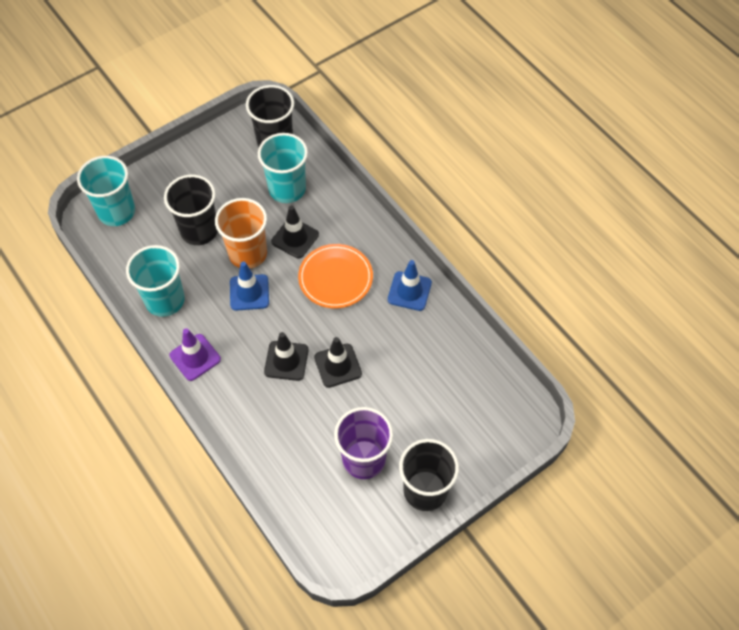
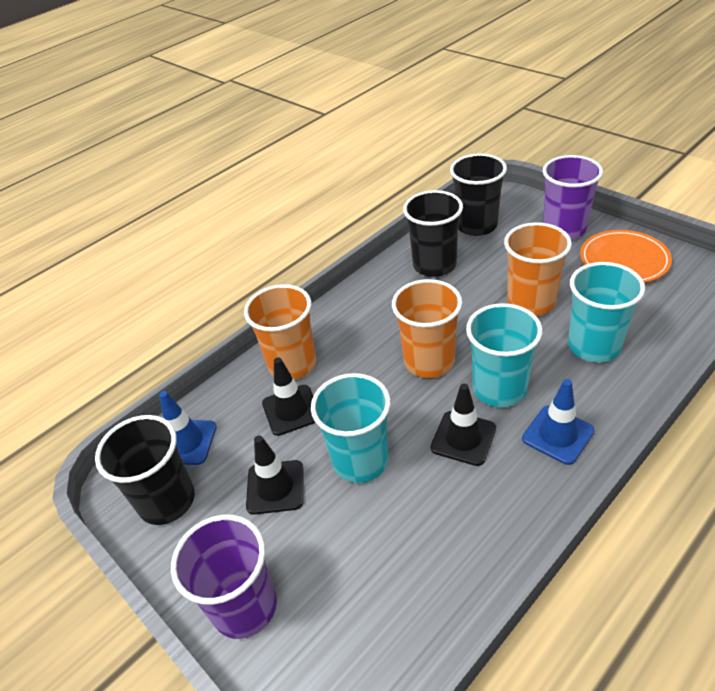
orange cup: 1 -> 3
purple cup: 1 -> 2
purple traffic cone: 1 -> 0

